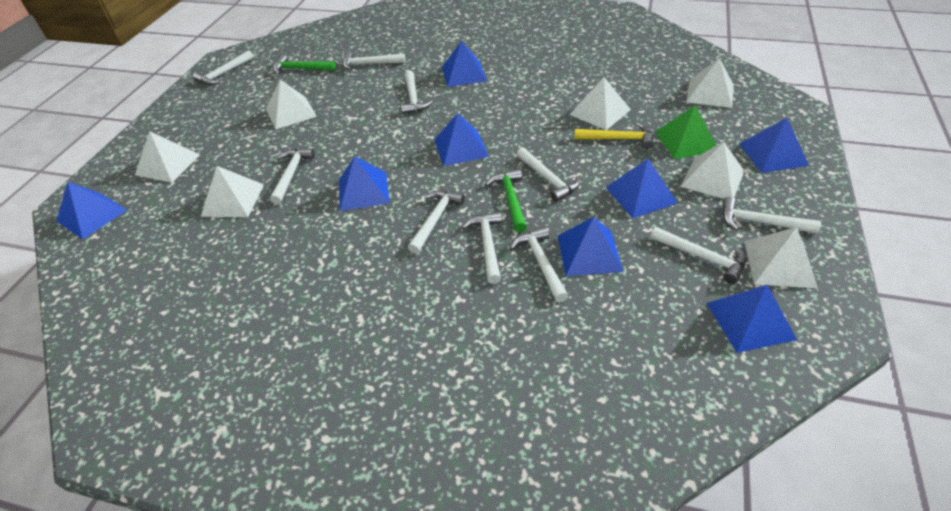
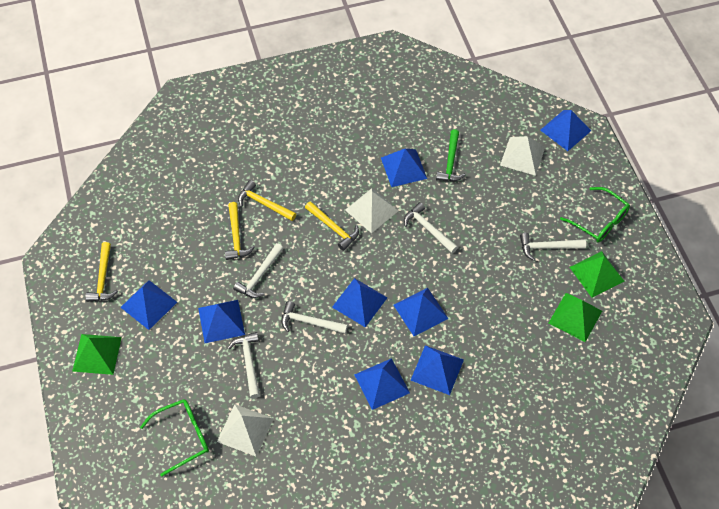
green glasses: 0 -> 2
green hammer: 2 -> 1
green pyramid: 1 -> 3
white hammer: 10 -> 5
white pyramid: 7 -> 3
yellow hammer: 1 -> 4

